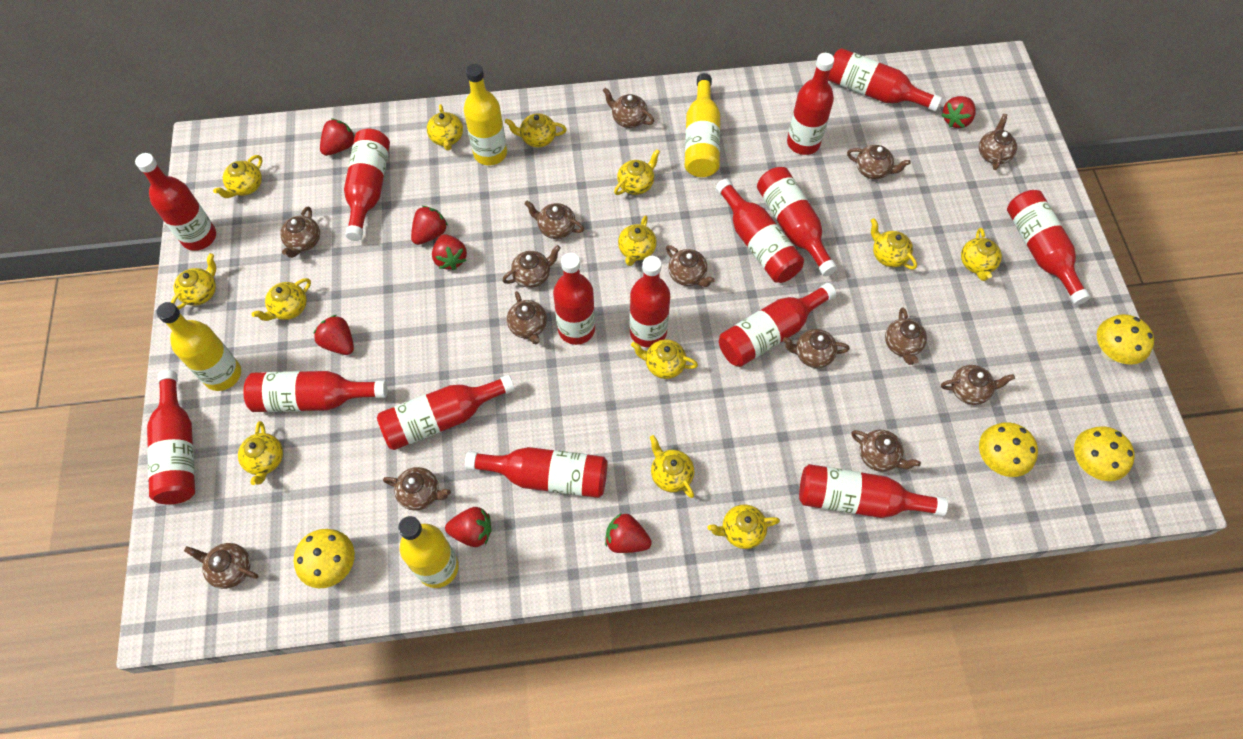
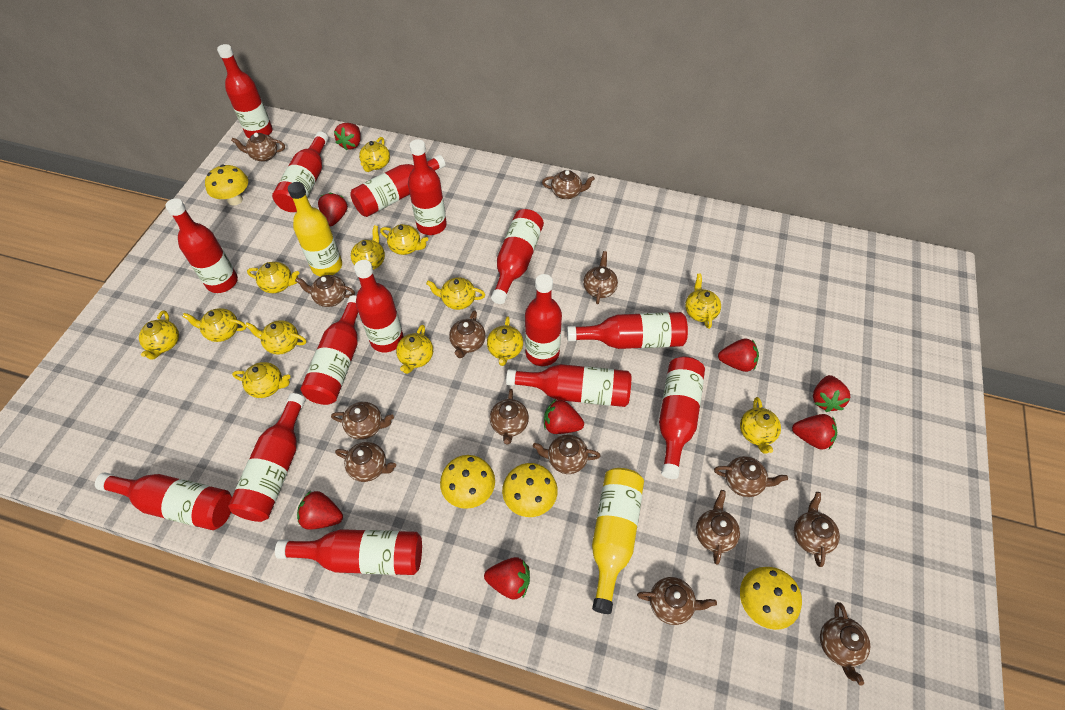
red strawberry: 7 -> 8
yellow bottle: 4 -> 2

